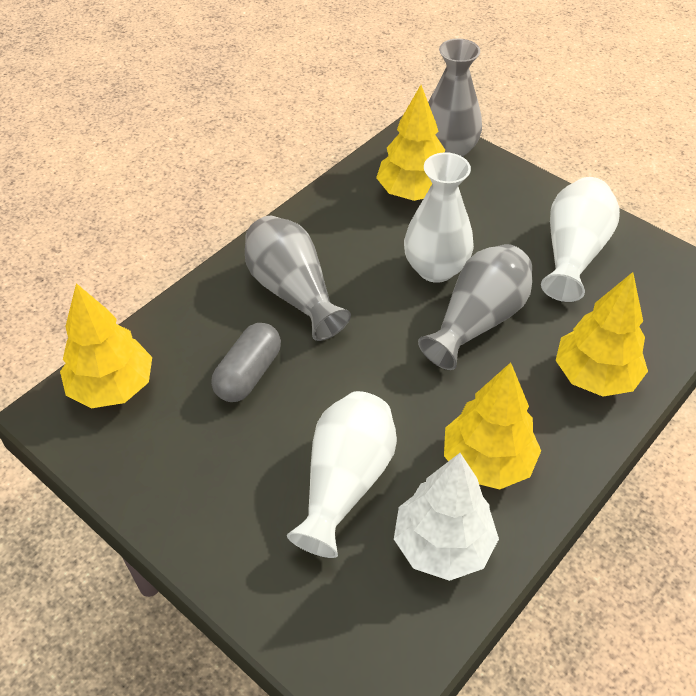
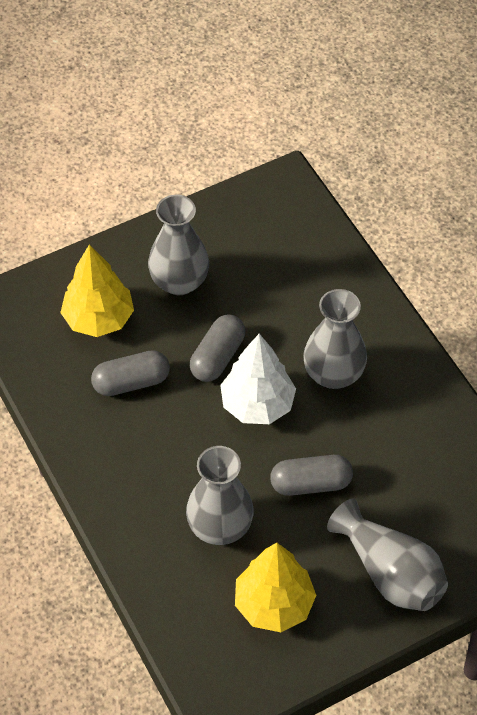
grey capsule: 1 -> 3
grey vase: 3 -> 4
white vase: 3 -> 0
yellow tree: 4 -> 2

